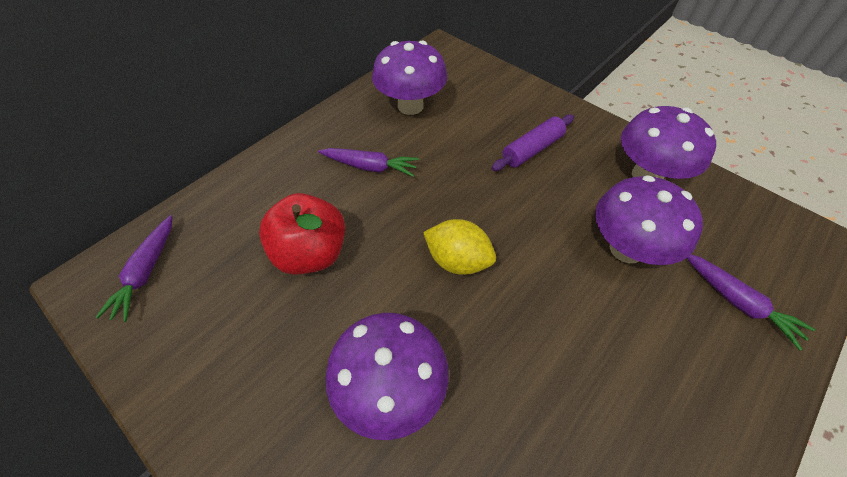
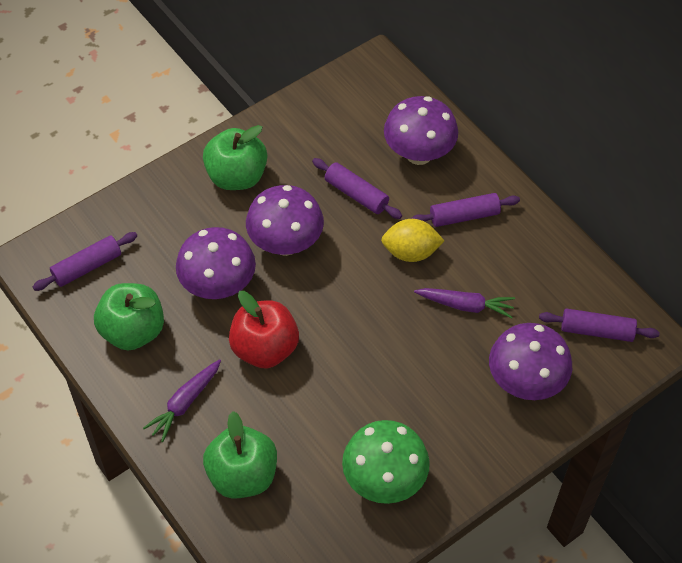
green apple: 0 -> 3
green mushroom: 0 -> 1
purple carrot: 3 -> 2
purple rolling pin: 1 -> 4

